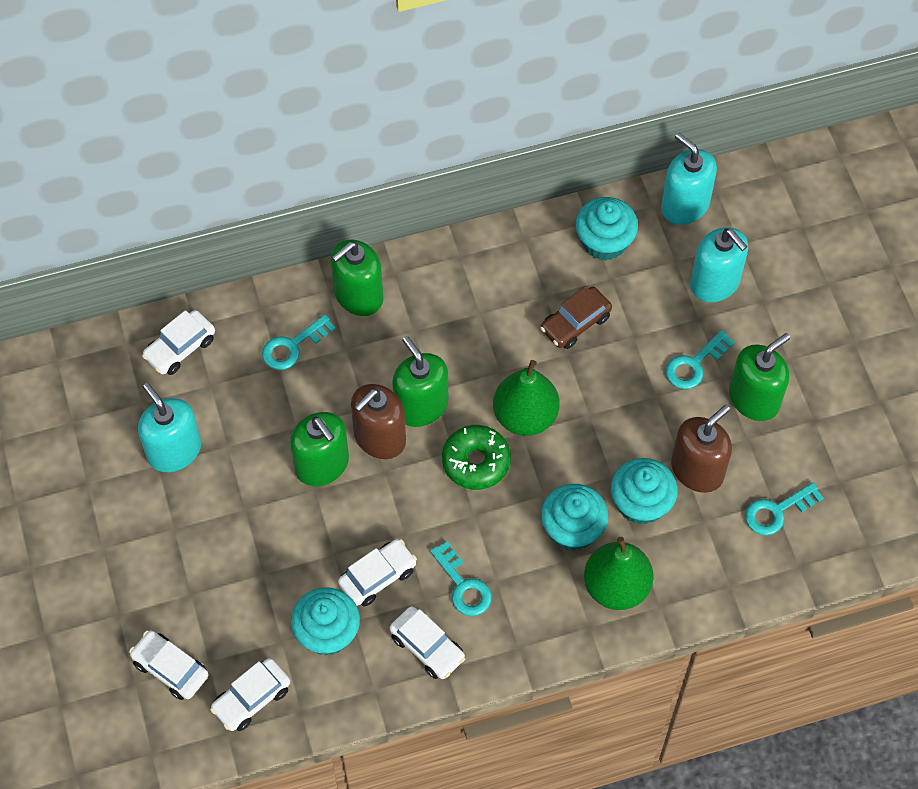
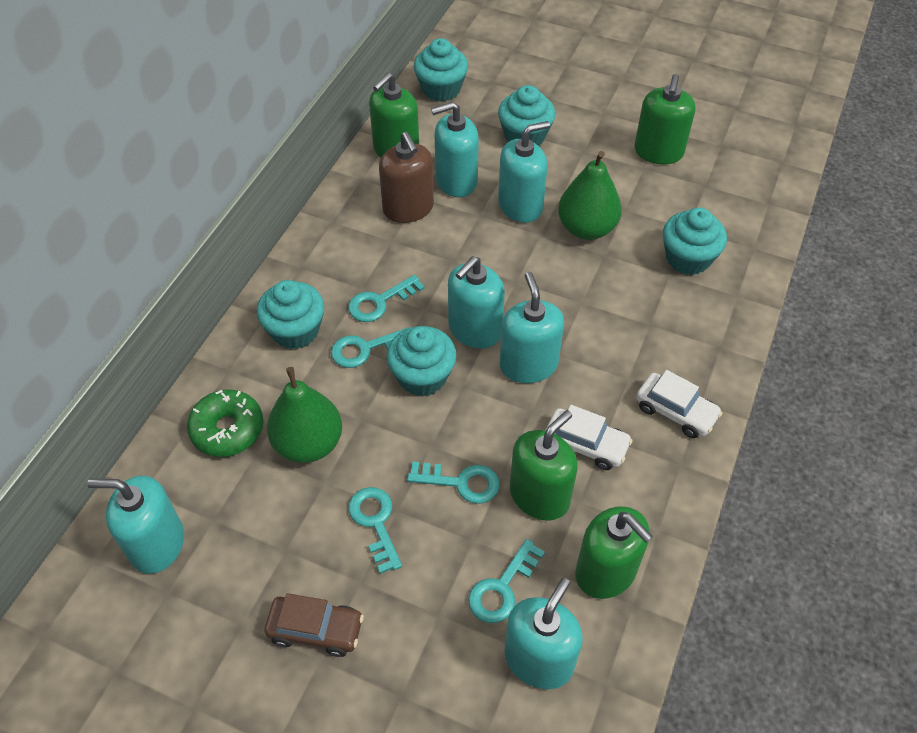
brown soap dispenser: 2 -> 1
turquoise cupcake: 4 -> 5
turquoise key: 4 -> 5
turquoise soap dispenser: 3 -> 6
white car: 5 -> 2

